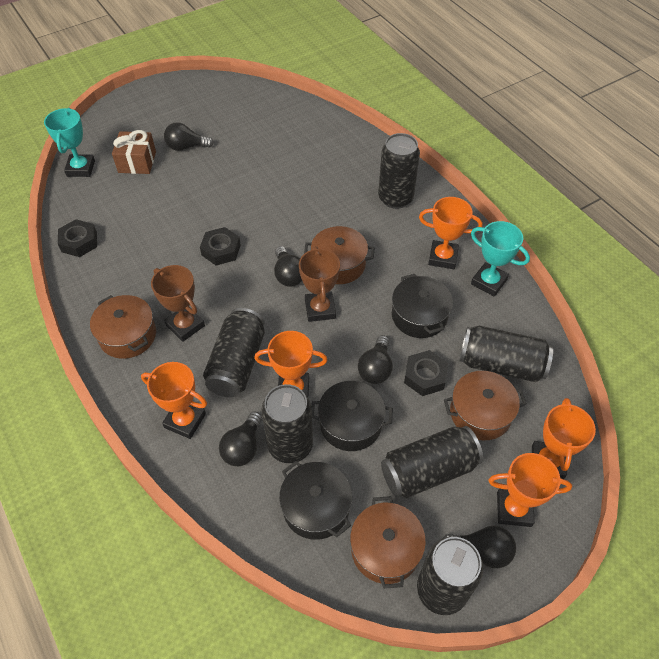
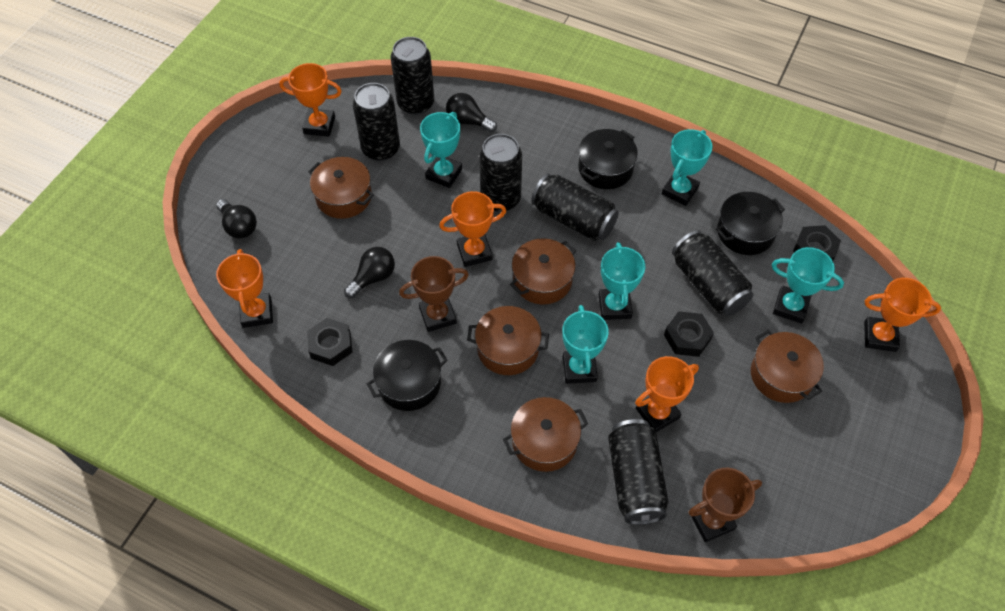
black light bulb: 5 -> 3
brown gift: 1 -> 0
brown pot: 4 -> 5
turquoise trophy: 2 -> 5

